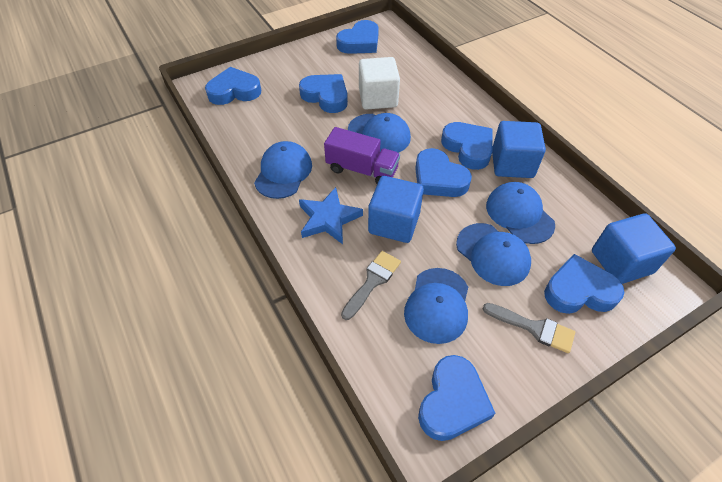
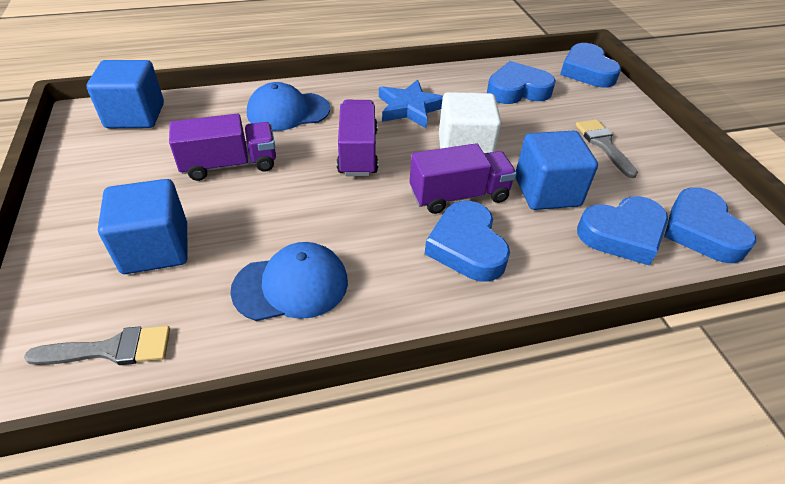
blue cap: 5 -> 2
blue heart: 7 -> 5
purple truck: 1 -> 3

